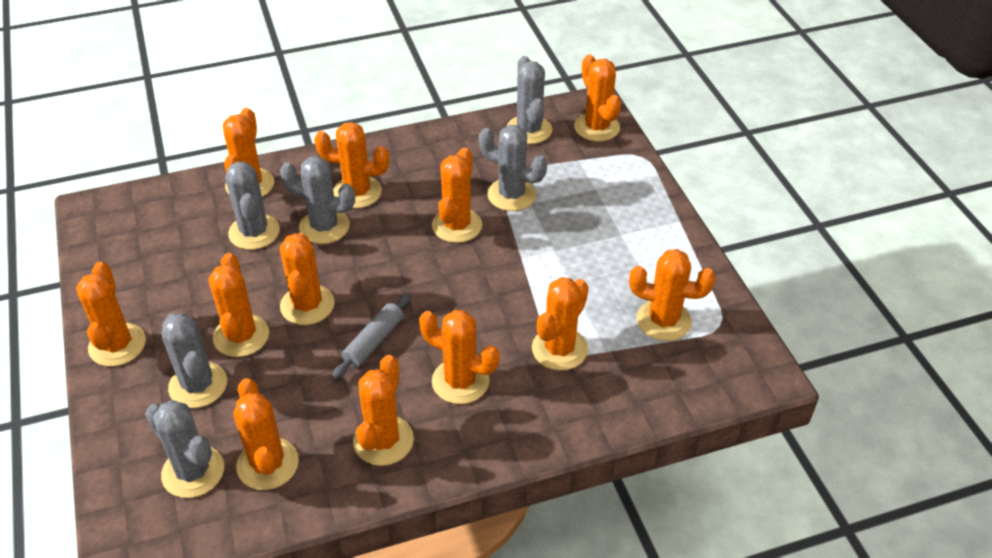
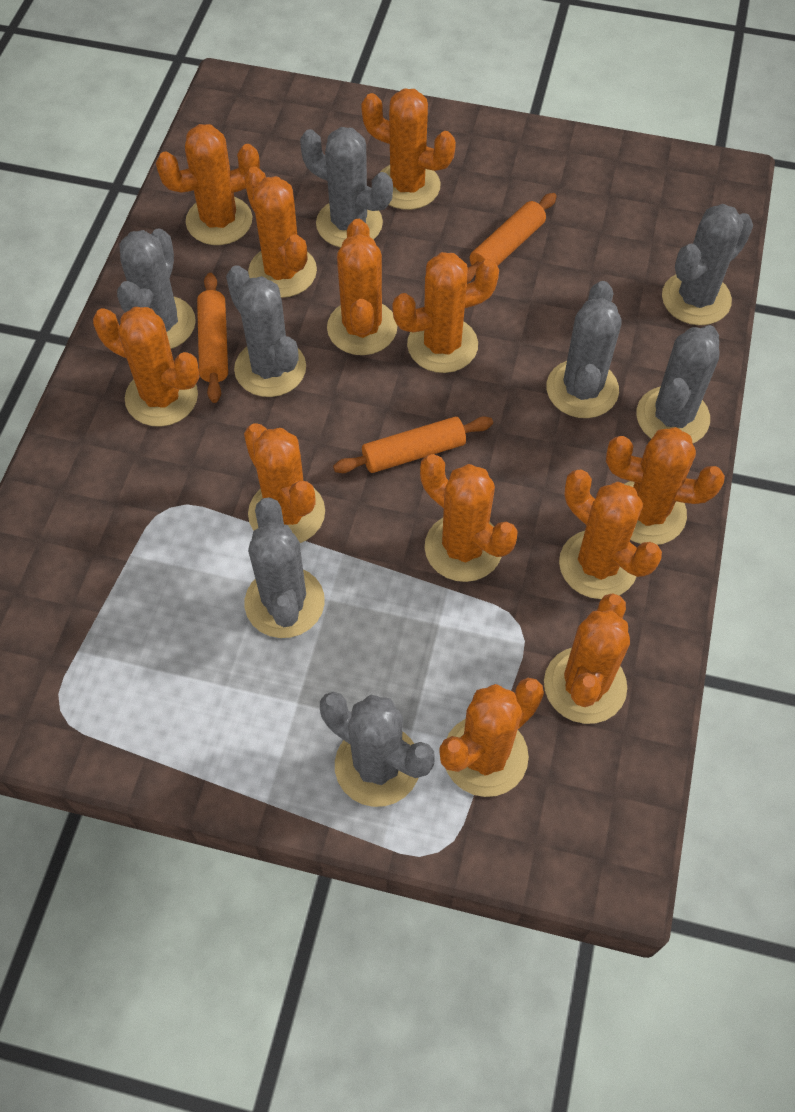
grey cactus: 6 -> 8
grey rolling pin: 1 -> 0
orange rolling pin: 0 -> 3

